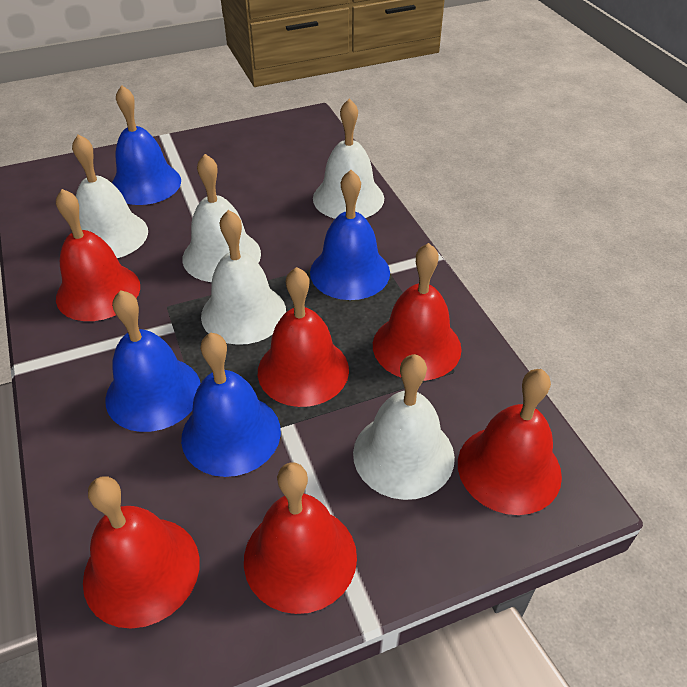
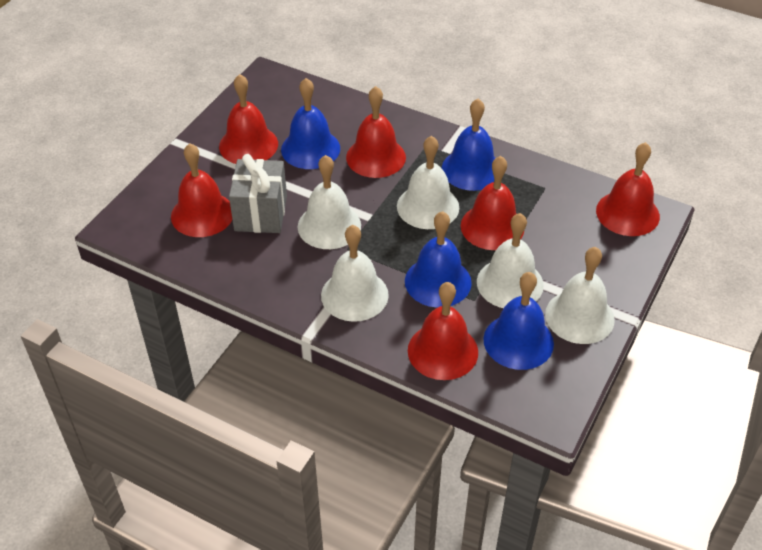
grey gift: 0 -> 1

